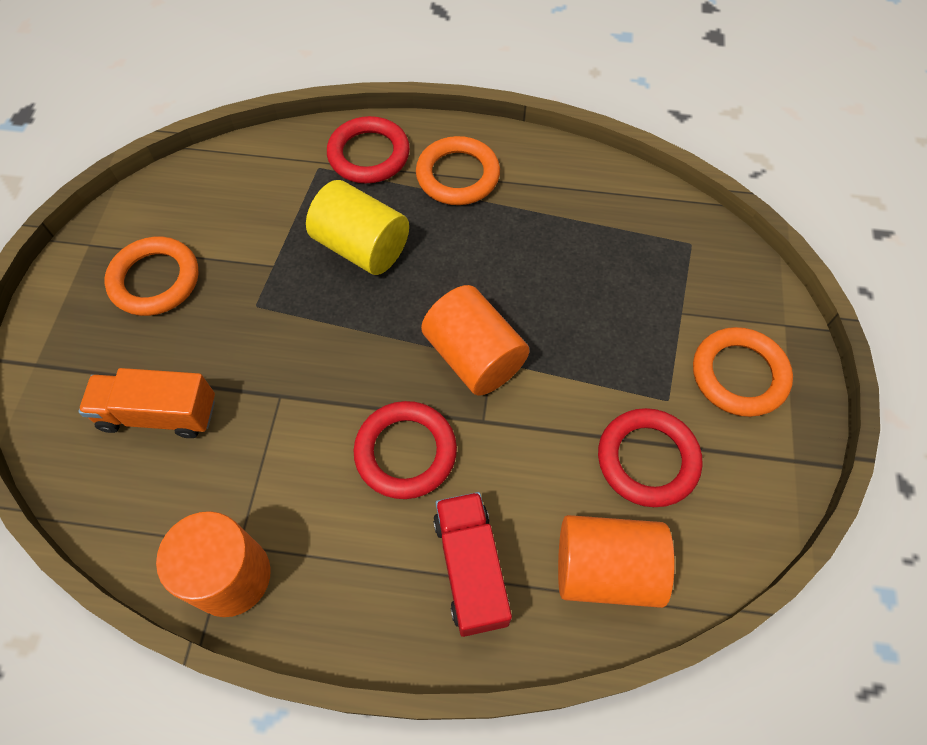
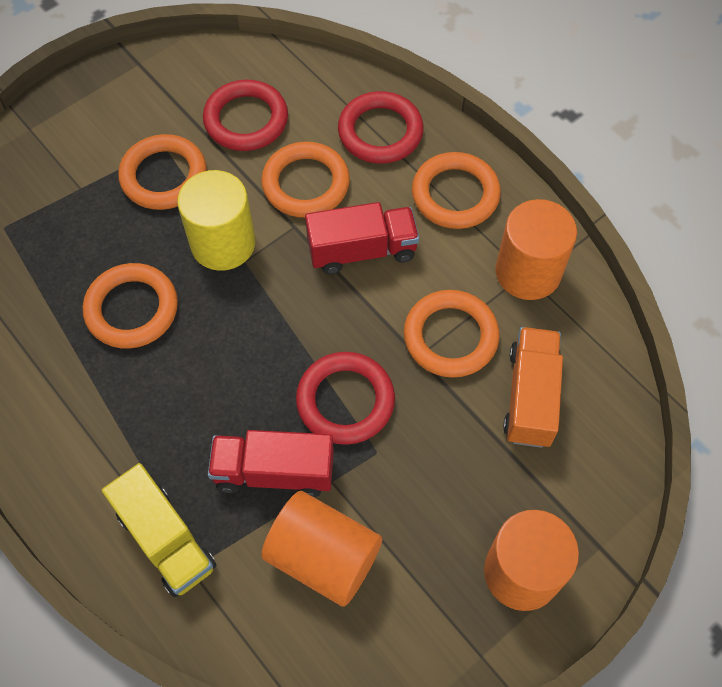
orange ring: 3 -> 5
red truck: 1 -> 2
yellow truck: 0 -> 1

